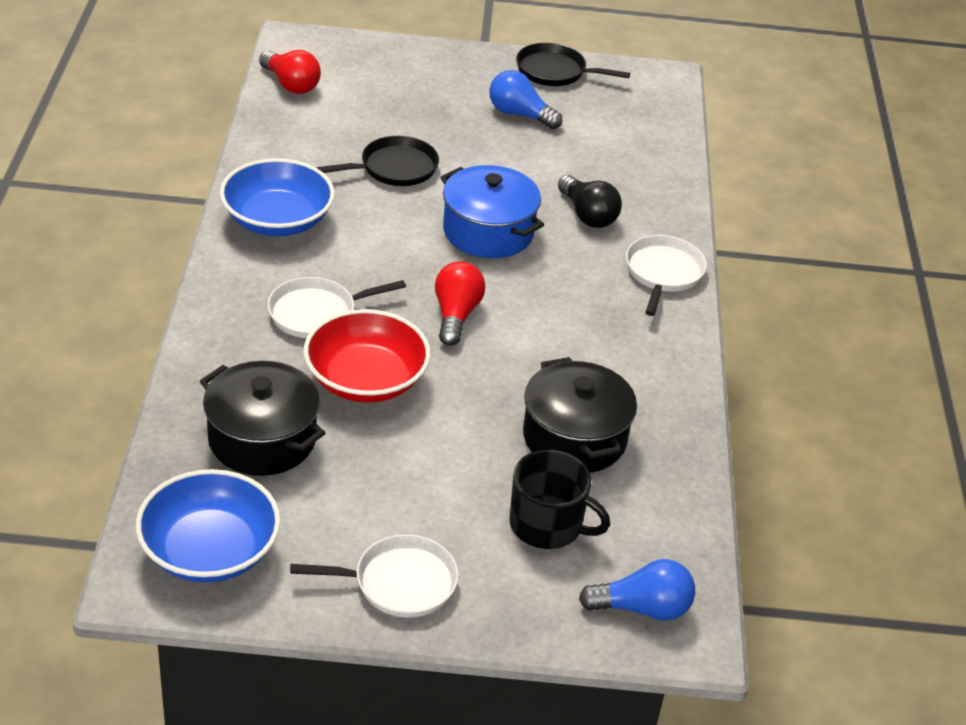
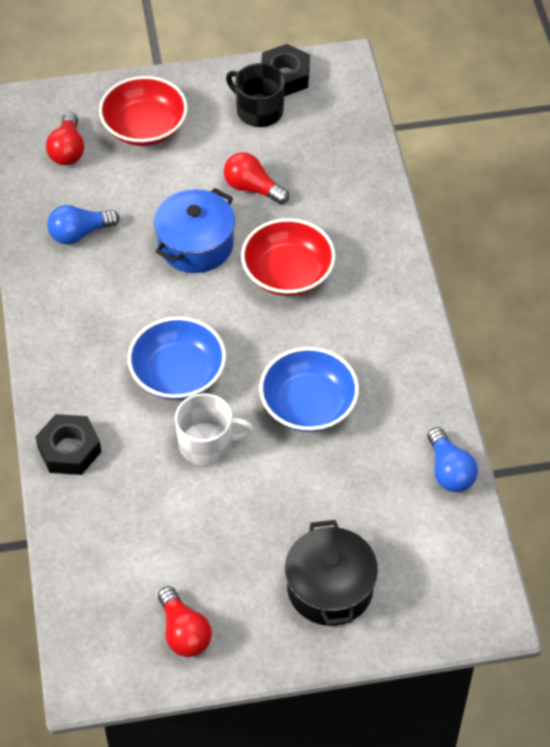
black light bulb: 1 -> 0
black nut: 0 -> 2
black pan: 2 -> 0
black pot: 2 -> 1
red bowl: 1 -> 2
red light bulb: 2 -> 3
white mug: 0 -> 1
white pan: 3 -> 0

